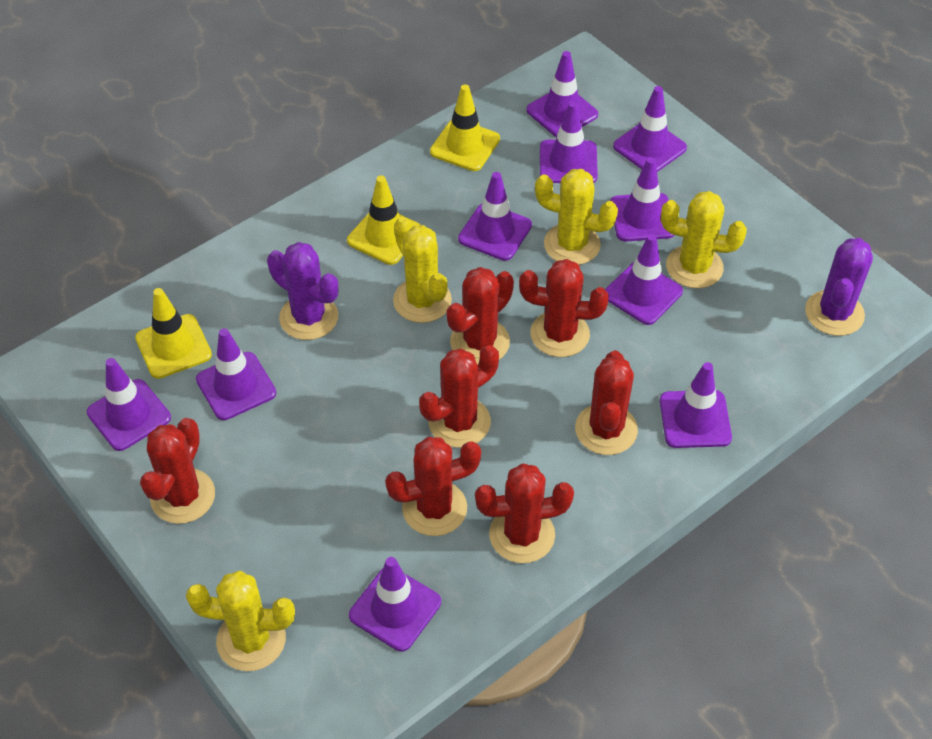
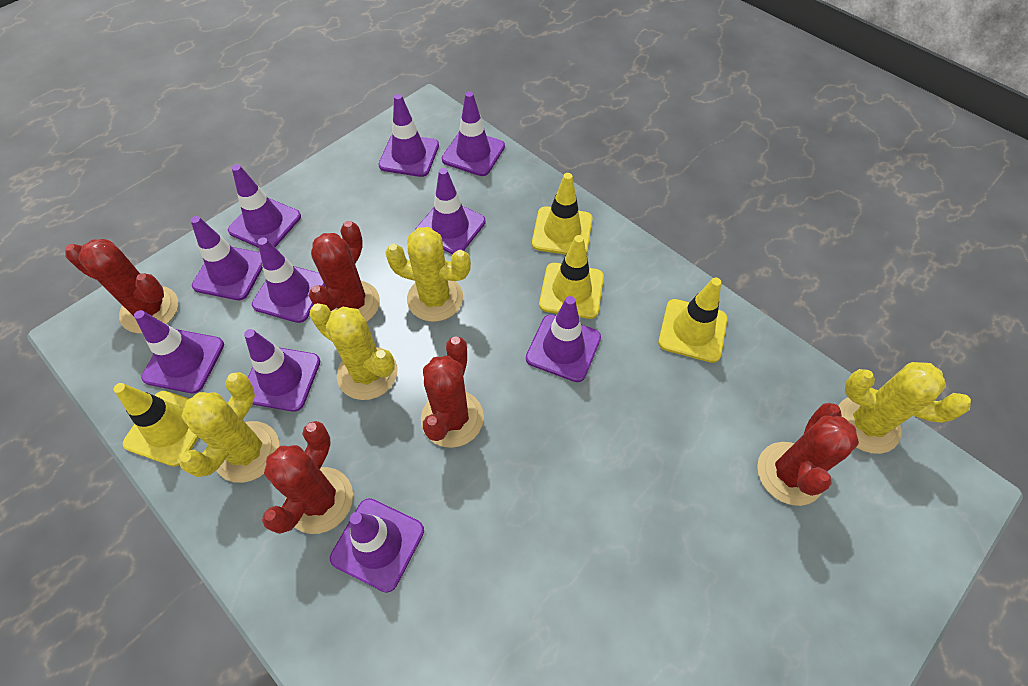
purple cactus: 2 -> 0
red cactus: 7 -> 5
yellow traffic cone: 3 -> 4

